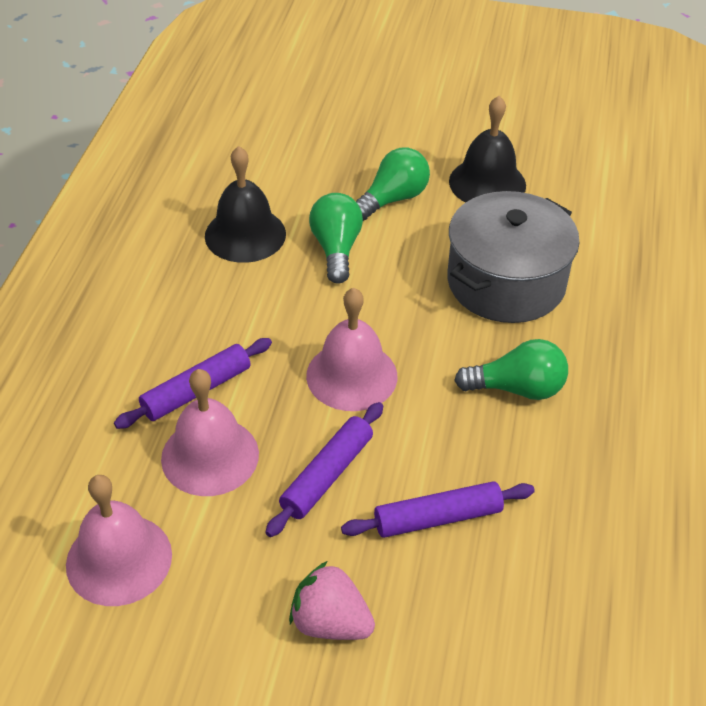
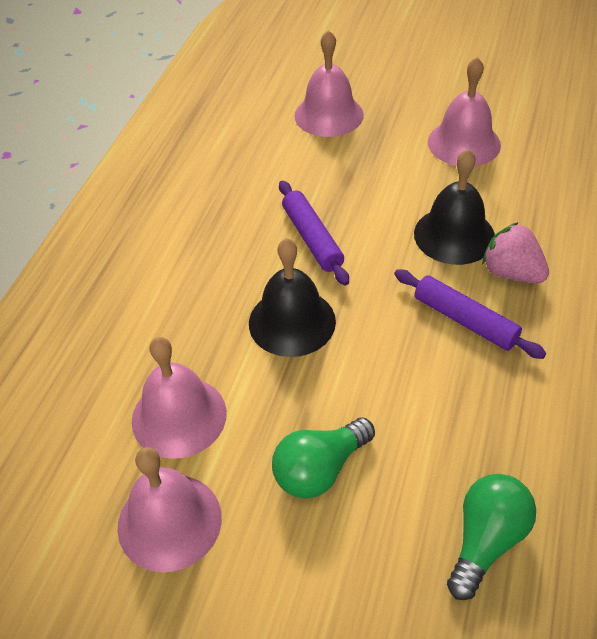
green light bulb: 3 -> 2
grey pot: 1 -> 0
pink bell: 3 -> 4
purple rolling pin: 3 -> 2

